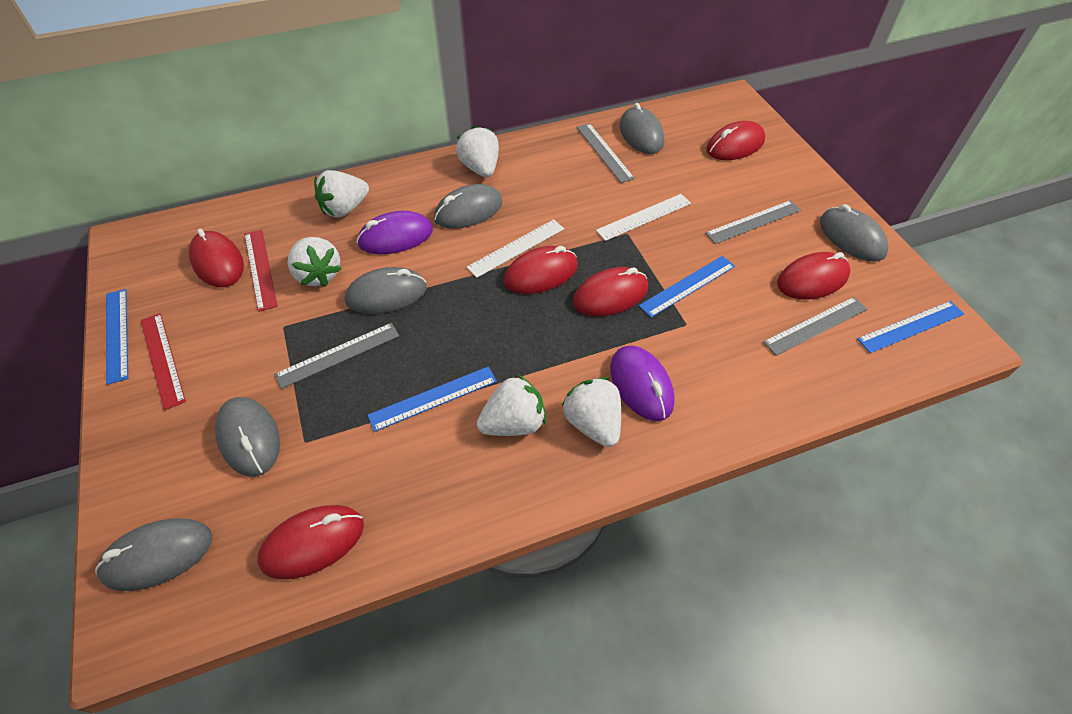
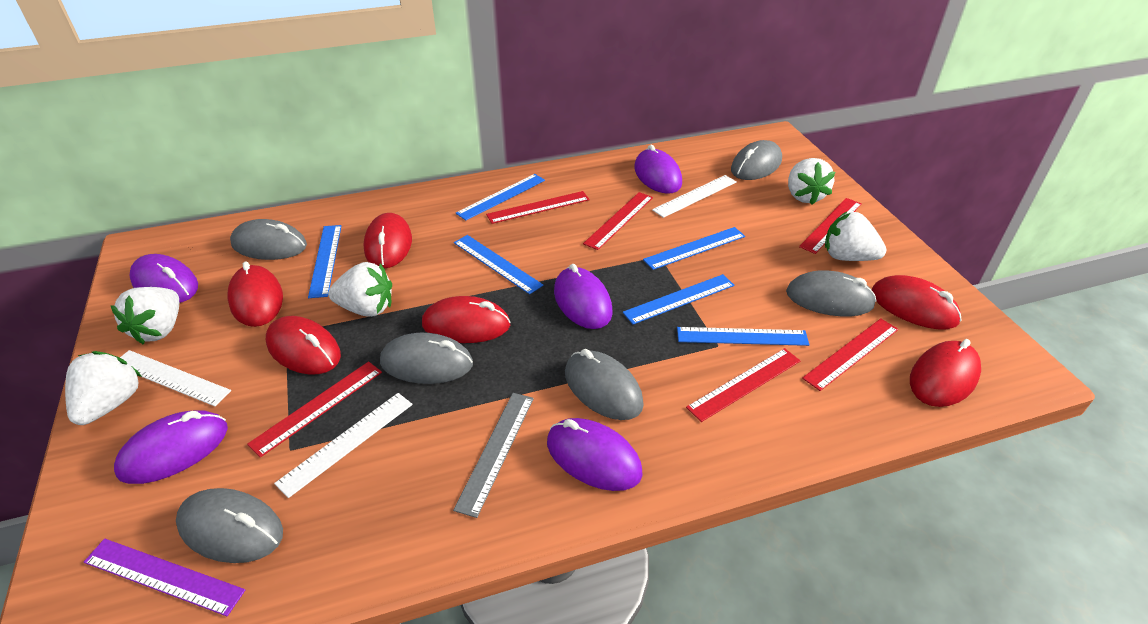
blue ruler: 4 -> 6
grey ruler: 4 -> 1
purple mouse: 2 -> 5
purple ruler: 0 -> 1
red ruler: 2 -> 6
white ruler: 2 -> 3

